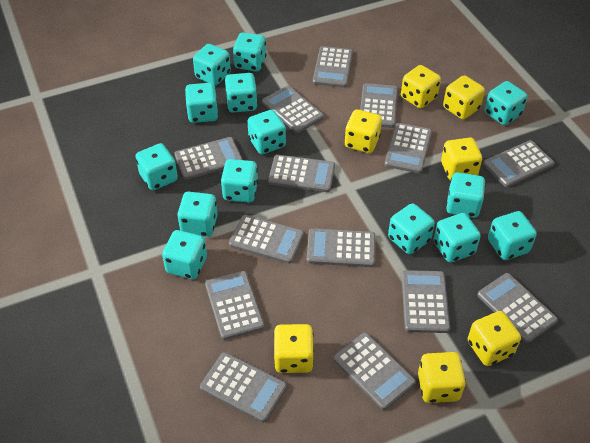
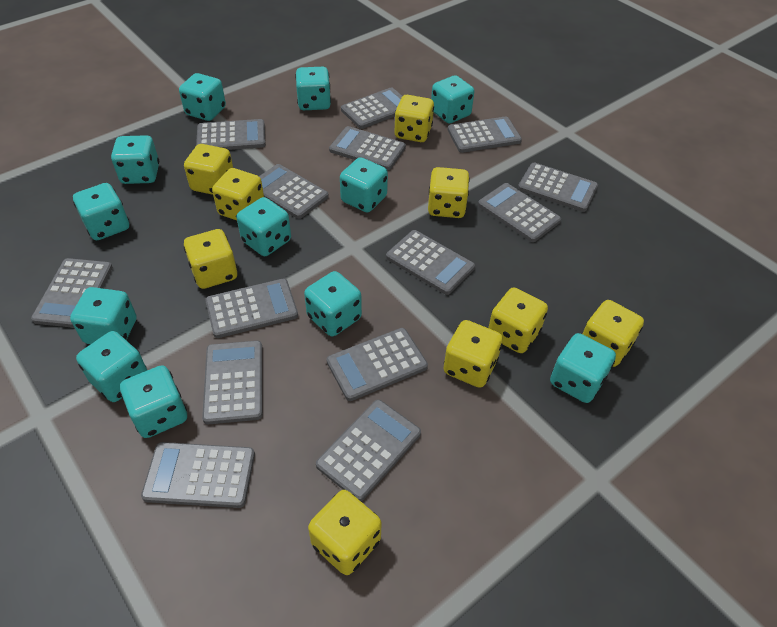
turquoise dice: 14 -> 12
yellow dice: 7 -> 9

